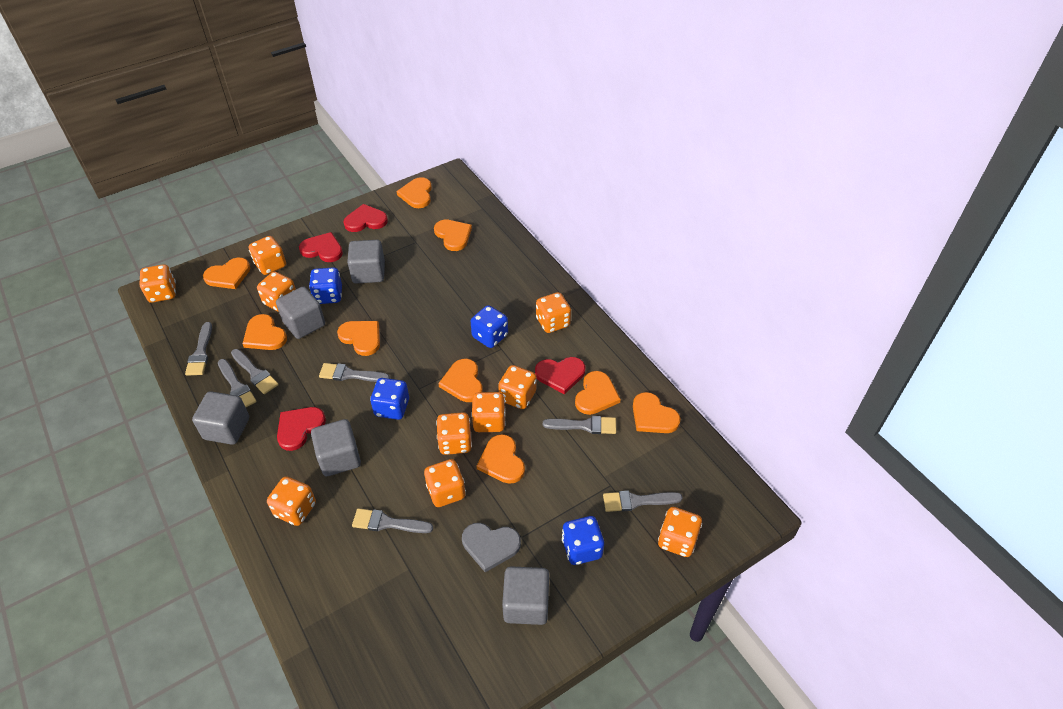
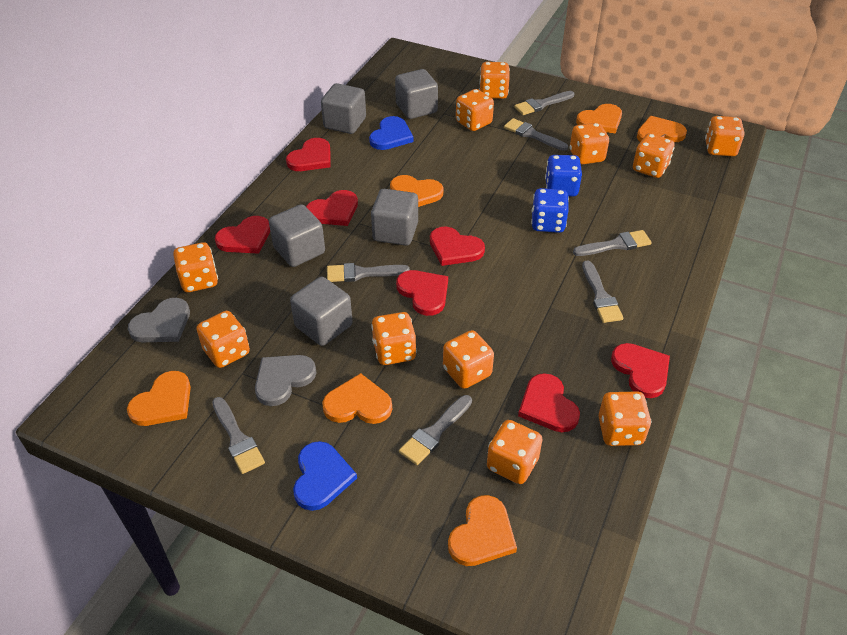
blue dice: 4 -> 2
blue heart: 0 -> 2
grey heart: 1 -> 2
orange dice: 10 -> 11
orange heart: 9 -> 6
red heart: 4 -> 7

